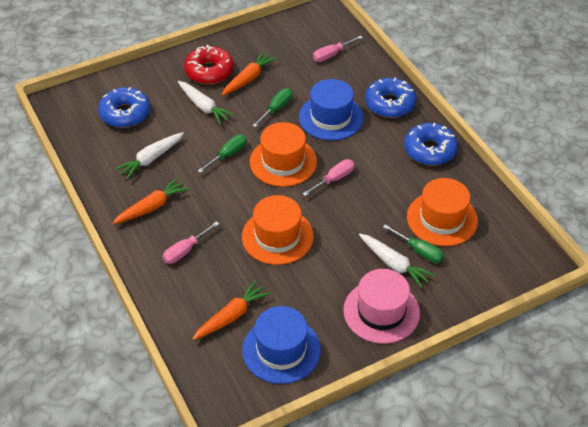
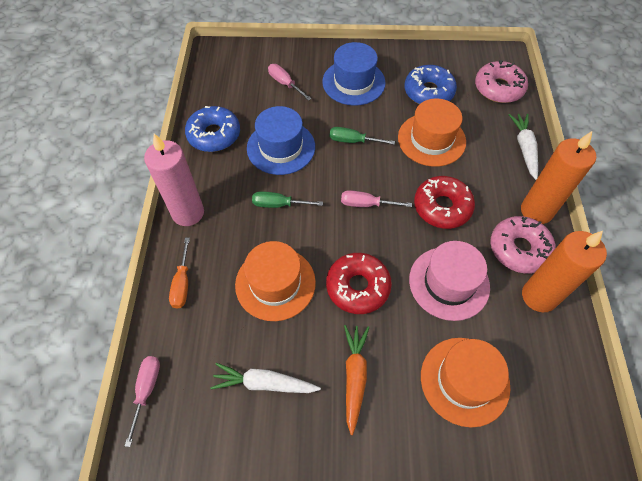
blue donut: 3 -> 2
green screwdriver: 3 -> 2
orange candle: 0 -> 2
orange carrot: 3 -> 1
orange screwdriver: 0 -> 1
pink candle: 0 -> 1
pink donut: 0 -> 2
red donut: 1 -> 2
white carrot: 3 -> 2

